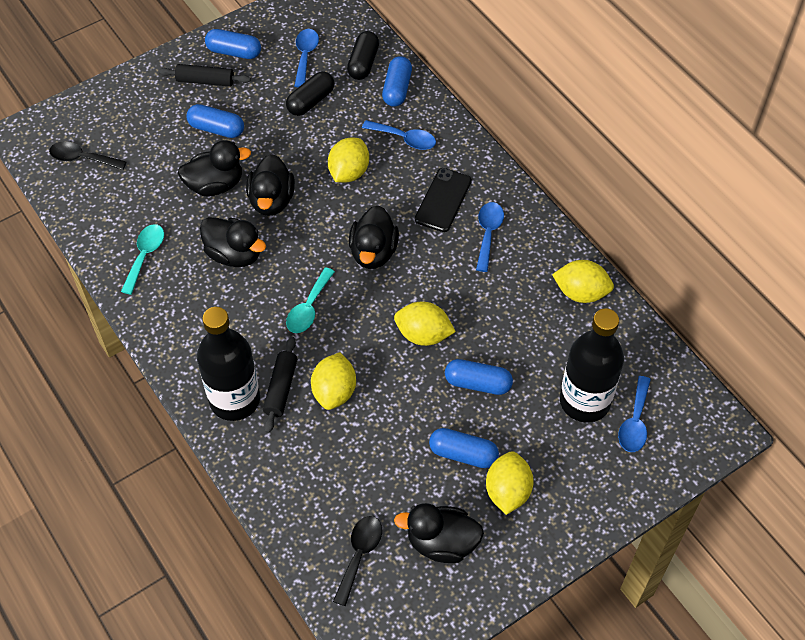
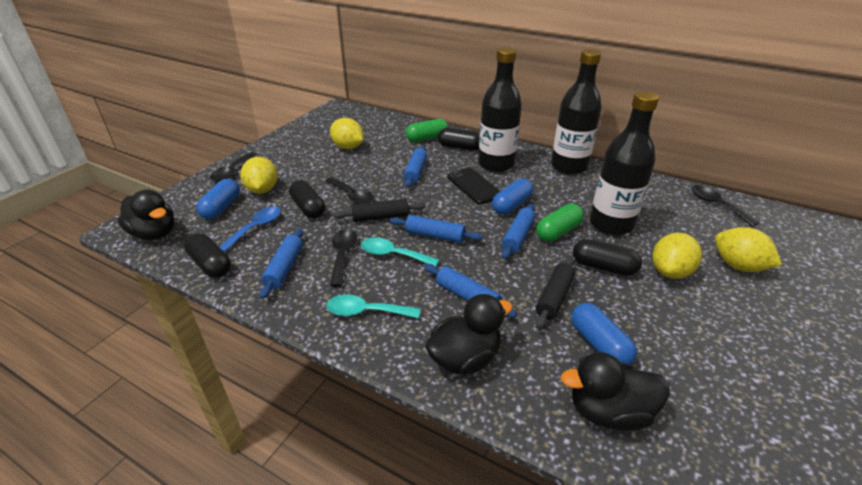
black bottle: 2 -> 3
black capsule: 2 -> 4
black duck: 5 -> 3
black spoon: 2 -> 4
blue capsule: 5 -> 3
blue rolling pin: 0 -> 5
blue spoon: 4 -> 1
green capsule: 0 -> 2
yellow lemon: 5 -> 4

